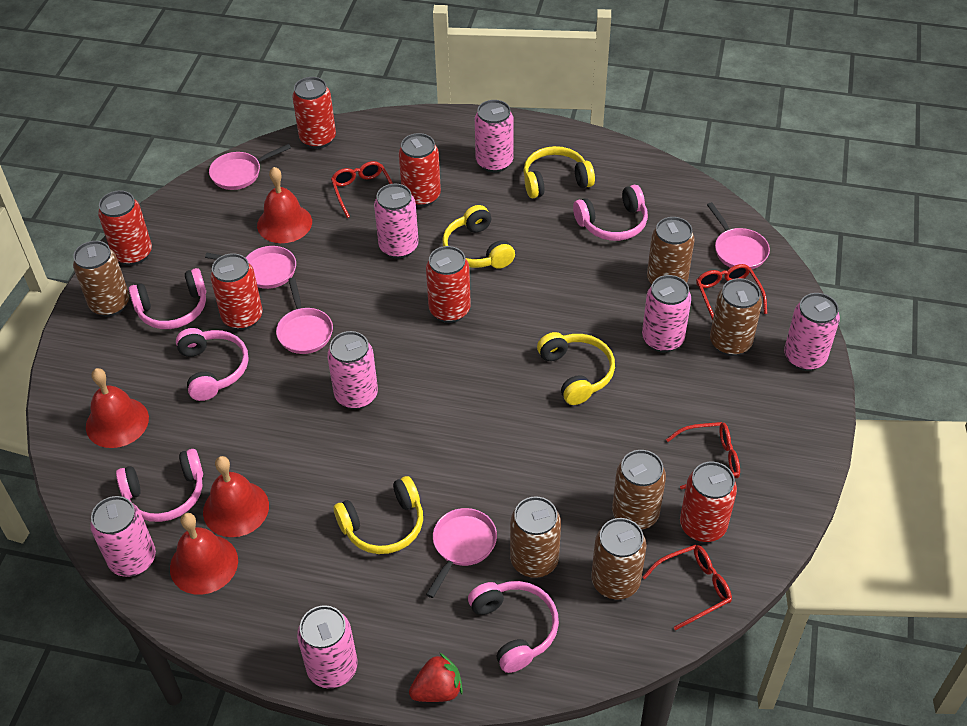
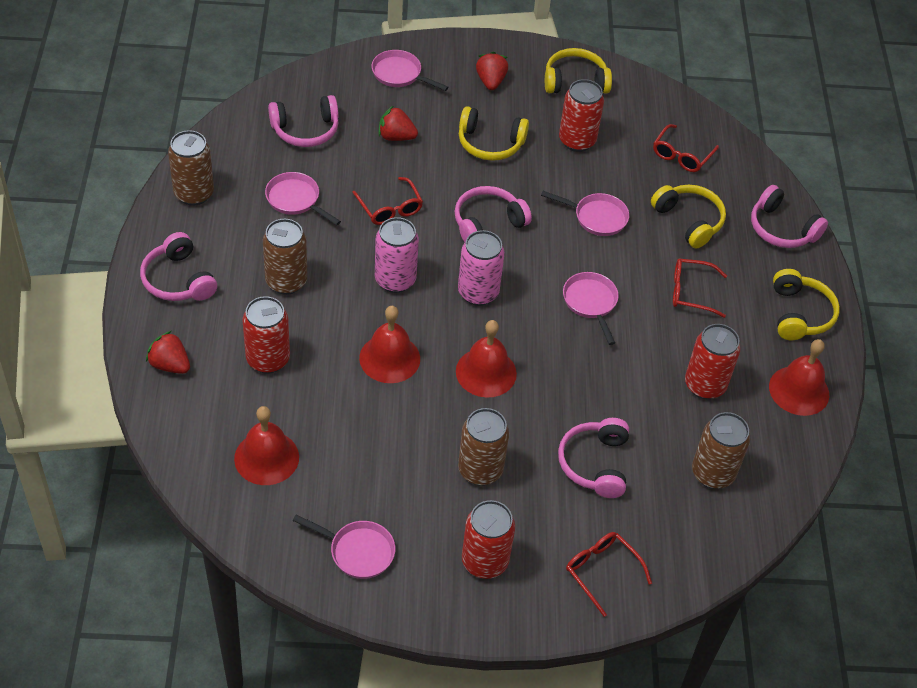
brown can: 6 -> 4
pink can: 7 -> 2
red can: 6 -> 4
red strawberry: 1 -> 3

